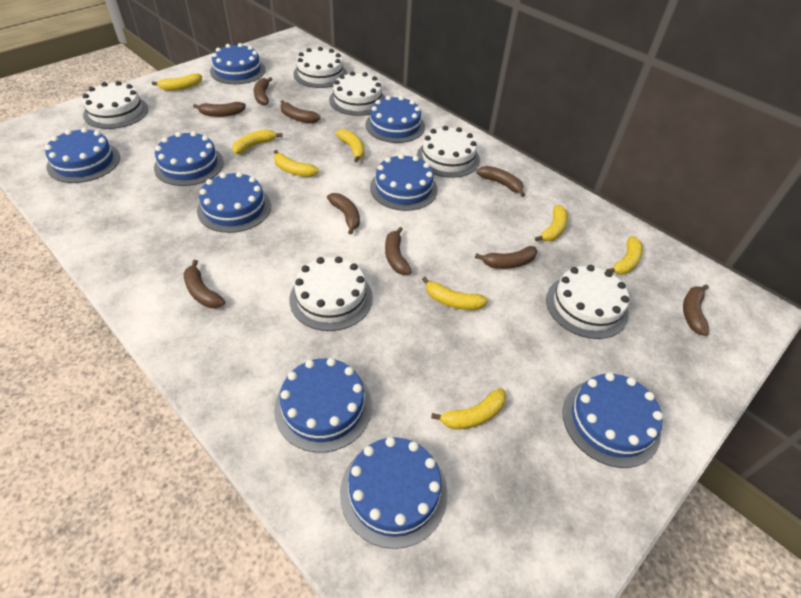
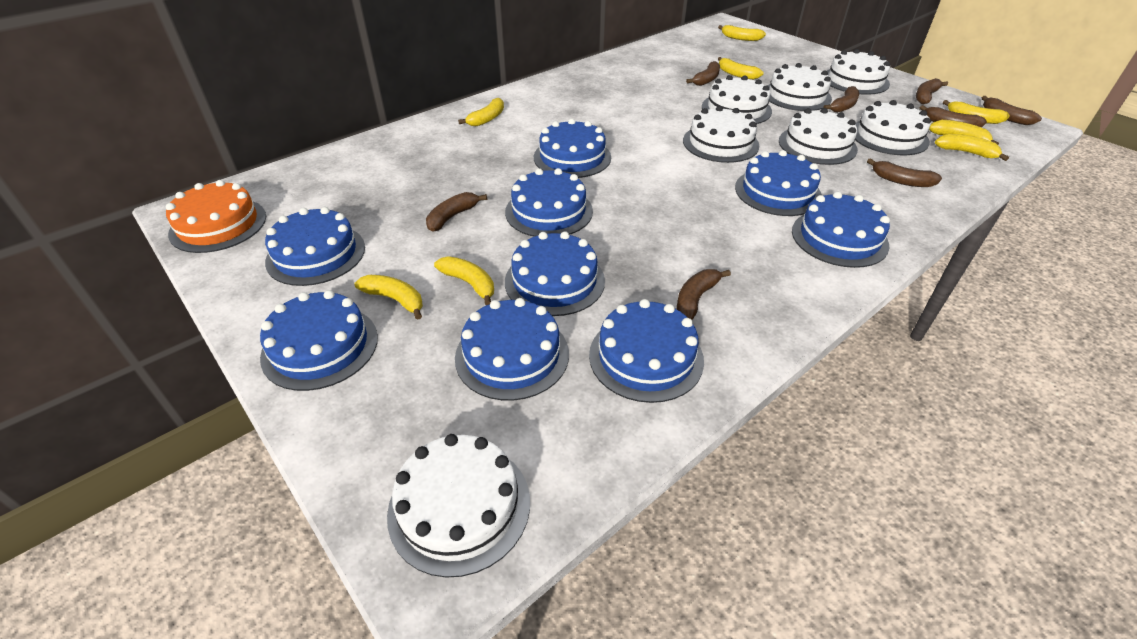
brown banana: 9 -> 8
orange cake: 0 -> 1
white cake: 6 -> 7

